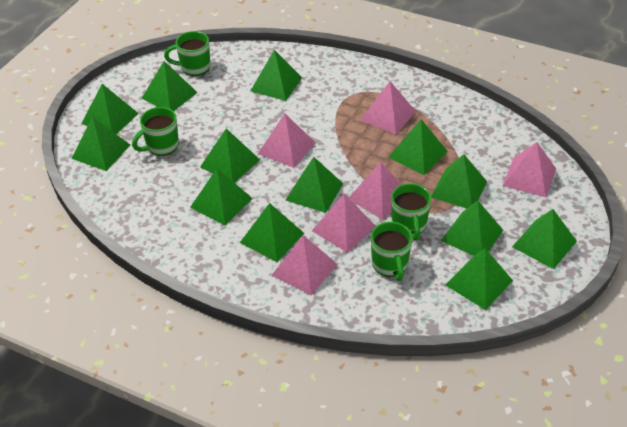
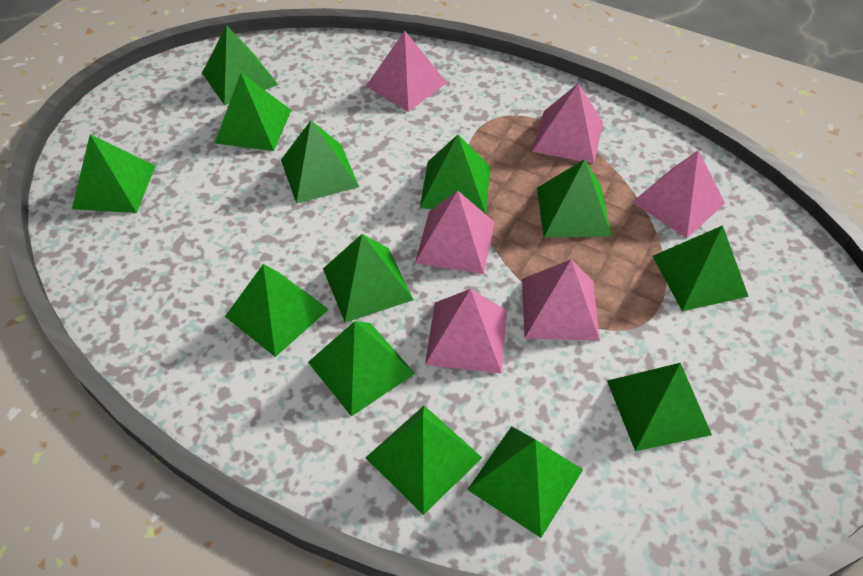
green mug: 4 -> 0

